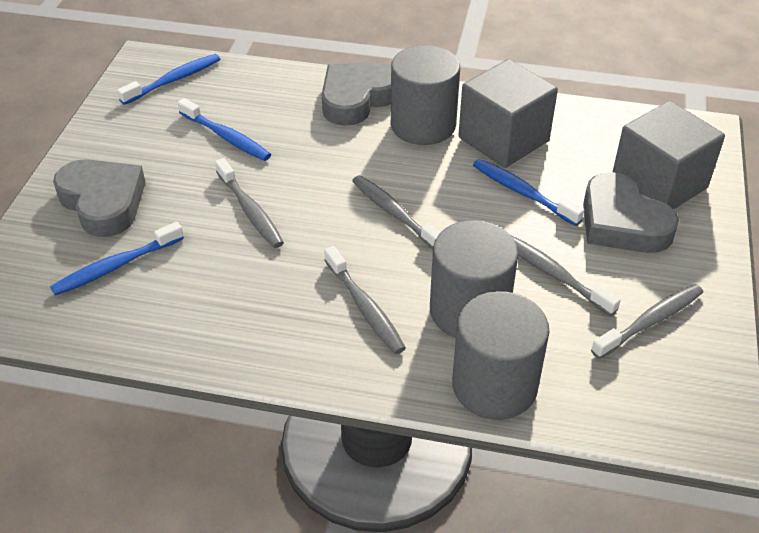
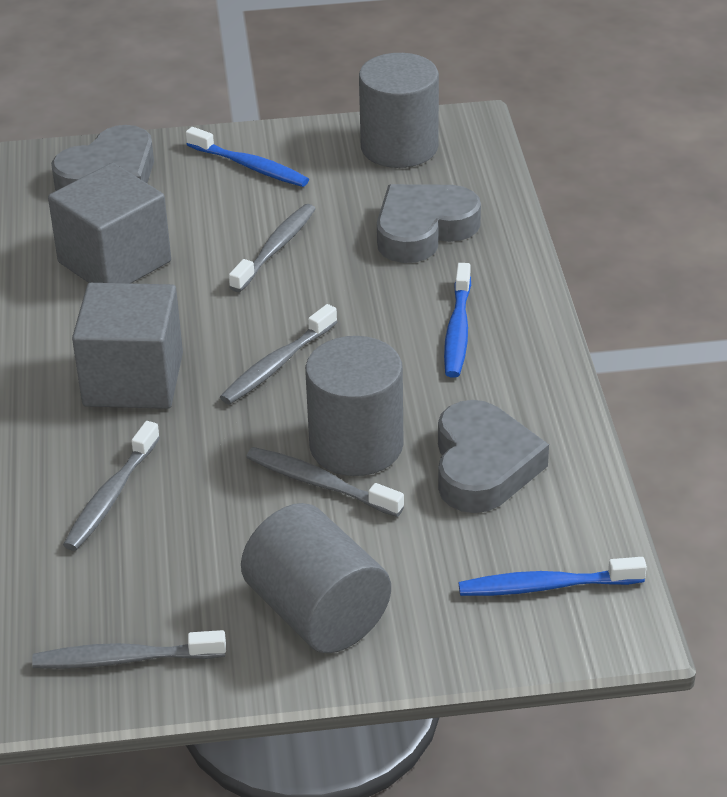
blue toothbrush: 4 -> 3

